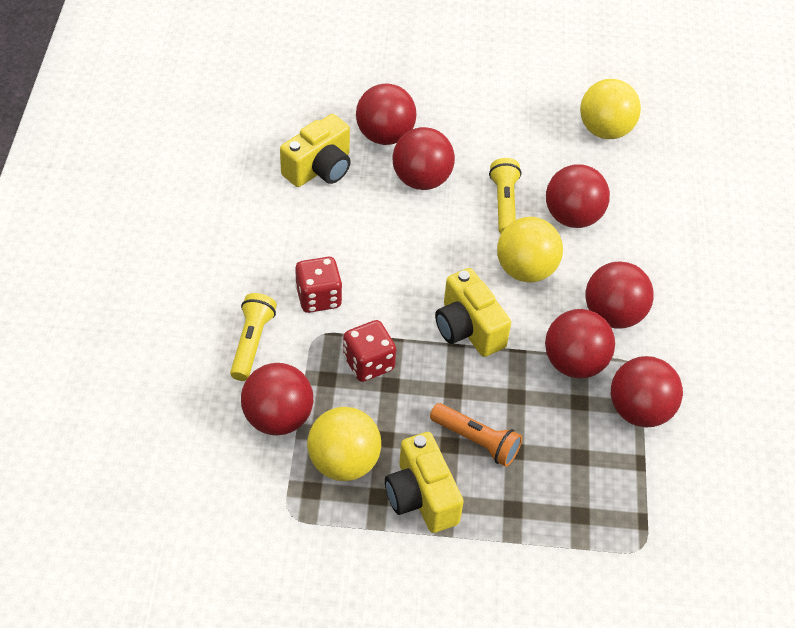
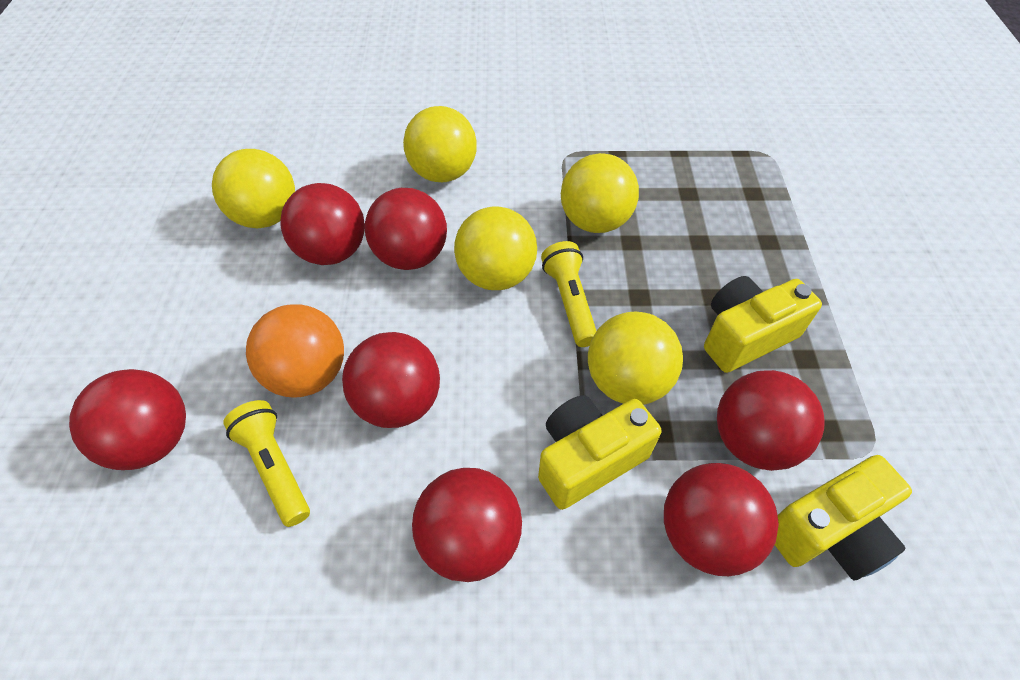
orange ball: 0 -> 1
orange flashlight: 1 -> 0
red dice: 2 -> 0
yellow ball: 3 -> 5

